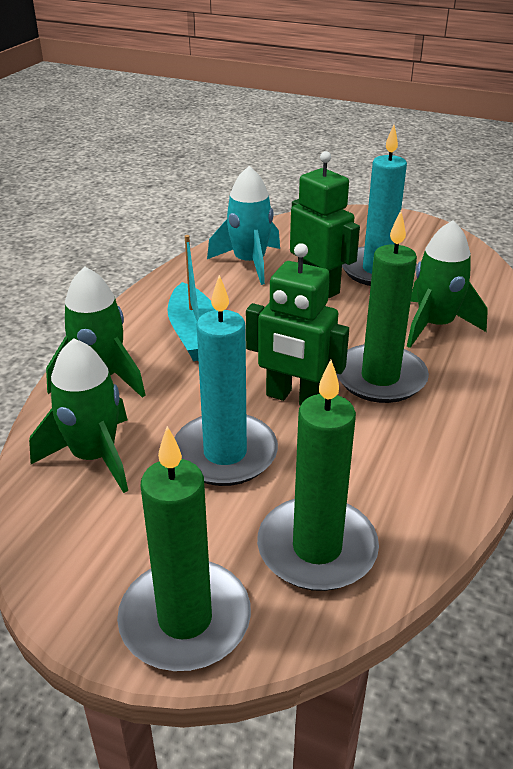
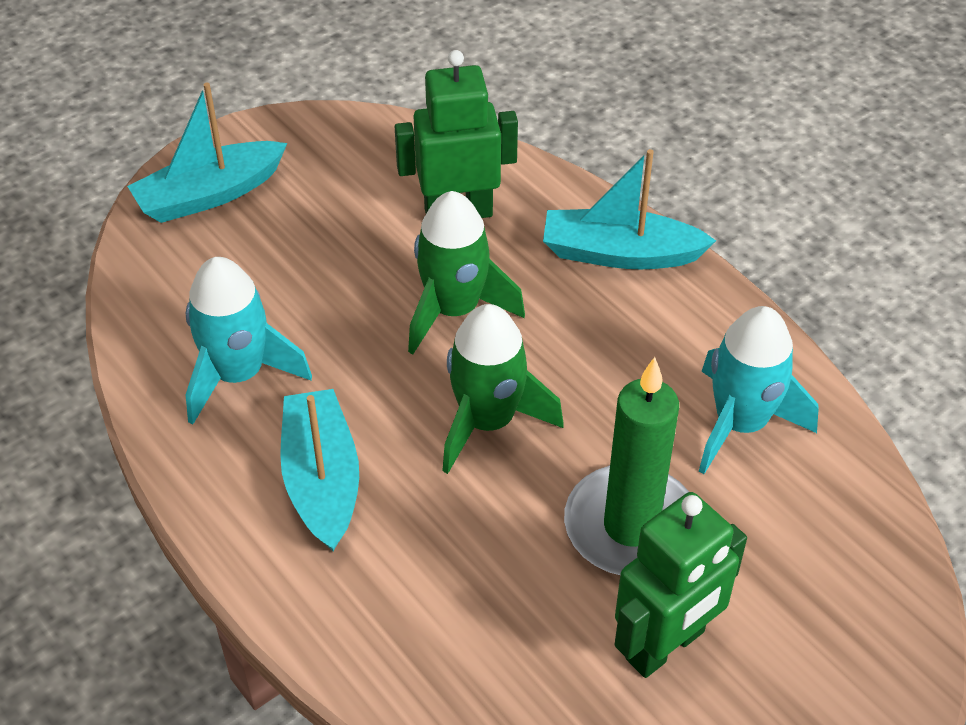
green candle: 3 -> 1
green rocket: 3 -> 2
turquoise boat: 1 -> 3
turquoise candle: 2 -> 0
turquoise rocket: 1 -> 2

